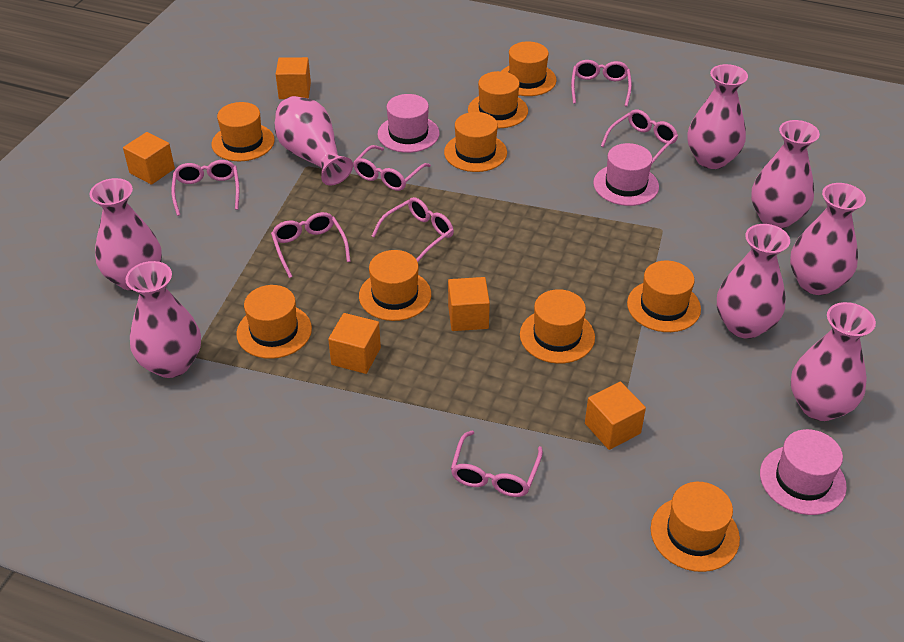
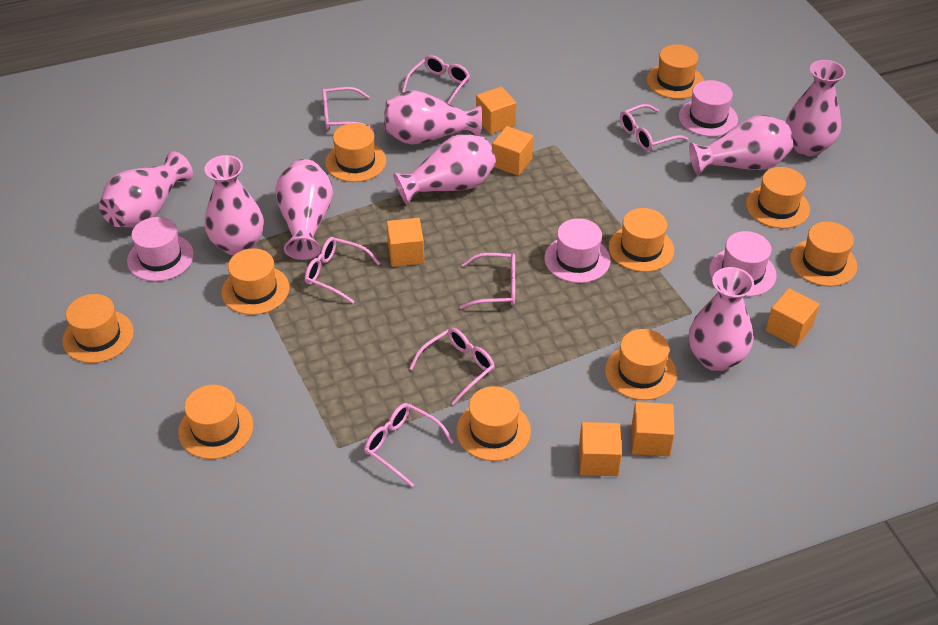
orange cube: 5 -> 6
orange hat: 9 -> 10
pink hat: 3 -> 4

